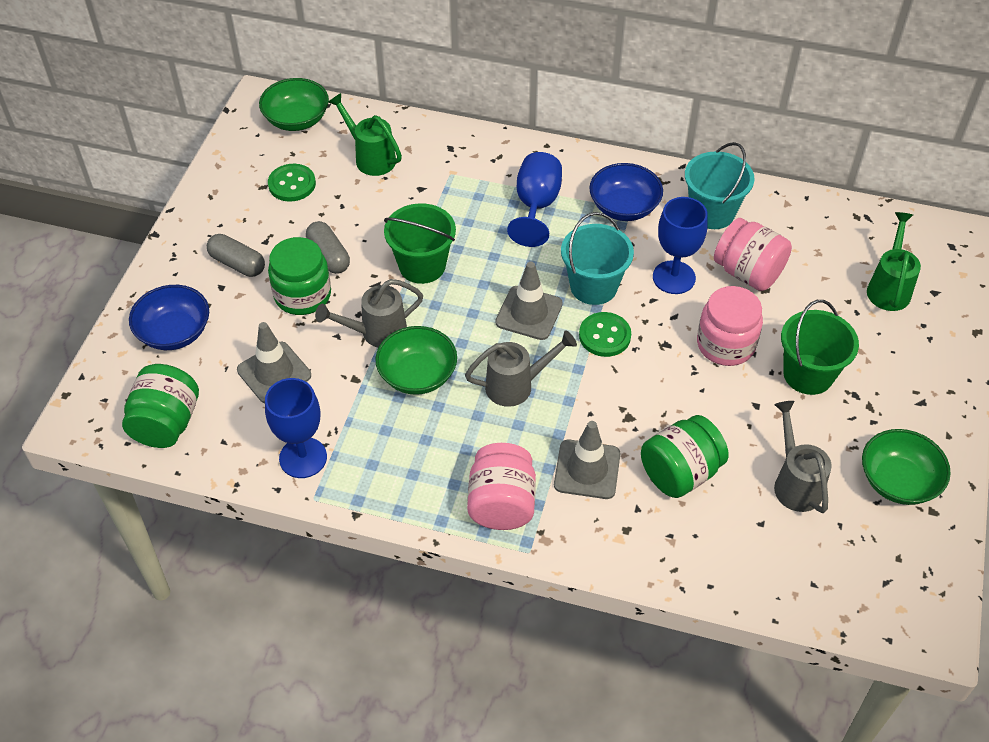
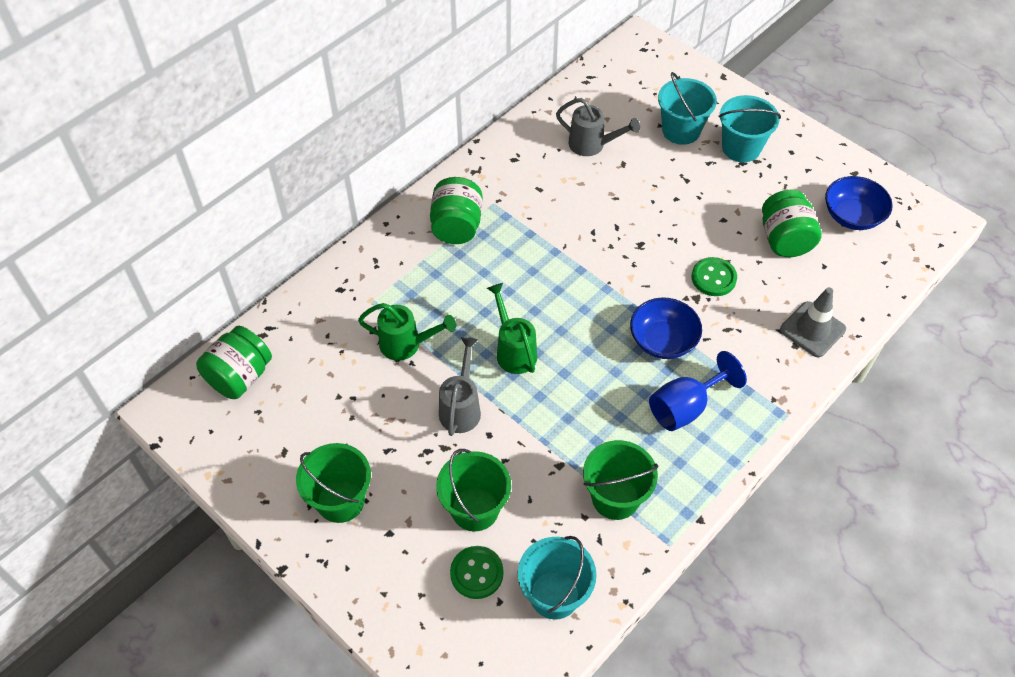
blue goblet: 3 -> 1
green bowl: 3 -> 0
green bucket: 2 -> 3
grey capsule: 2 -> 0
grey traffic cone: 3 -> 1
grey watering can: 3 -> 2
pink jar: 3 -> 0
turquoise bucket: 2 -> 3

